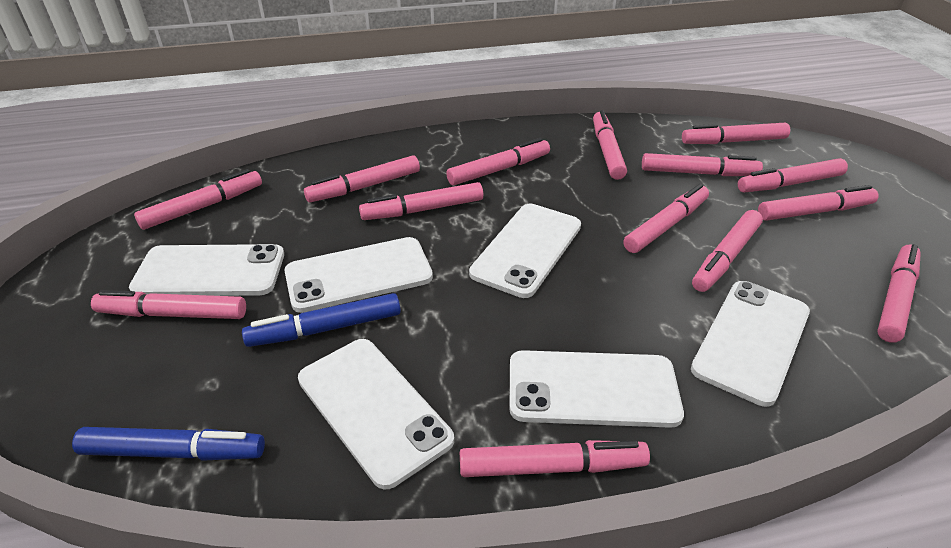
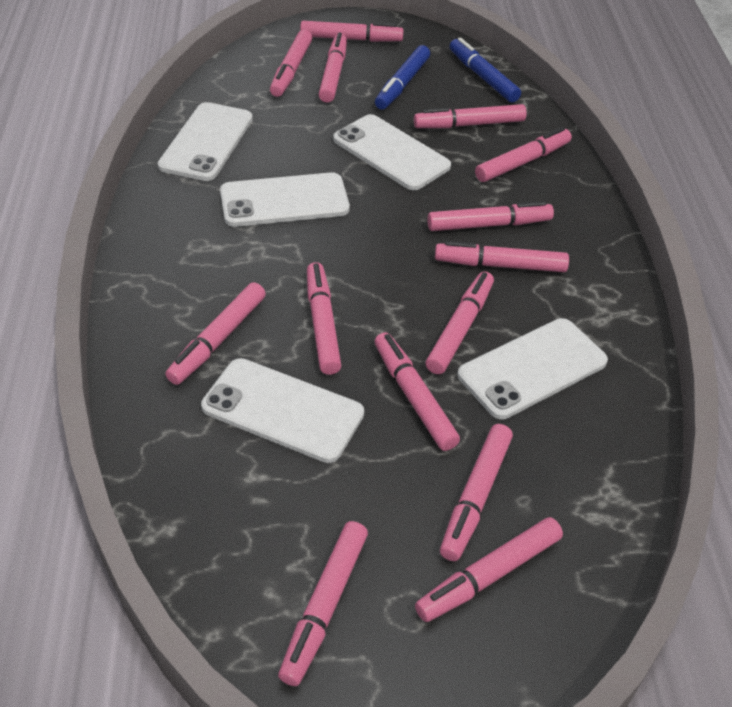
white phone: 6 -> 5

